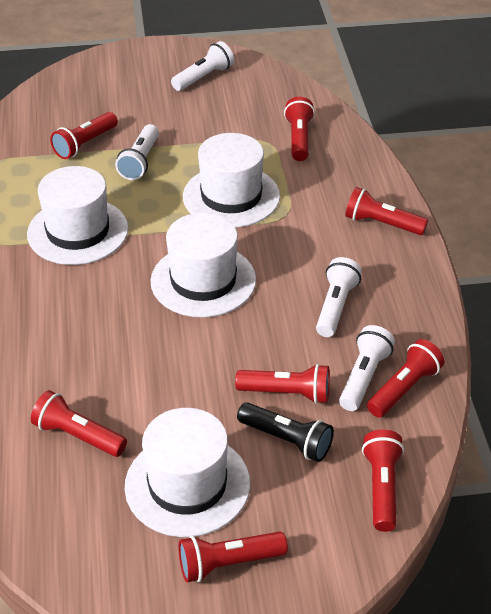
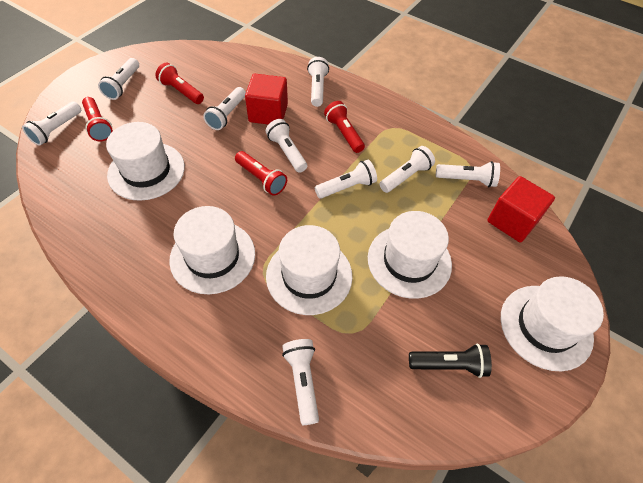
red cube: 0 -> 2
red flashlight: 8 -> 4
white flashlight: 4 -> 9
white hat: 4 -> 5

